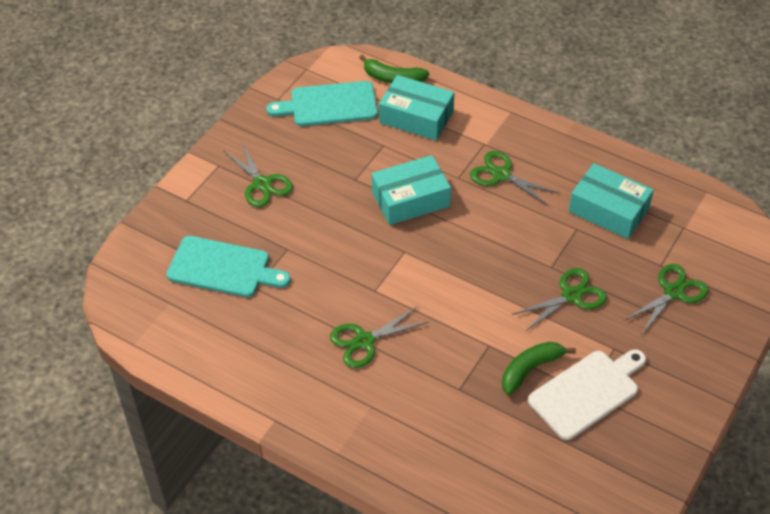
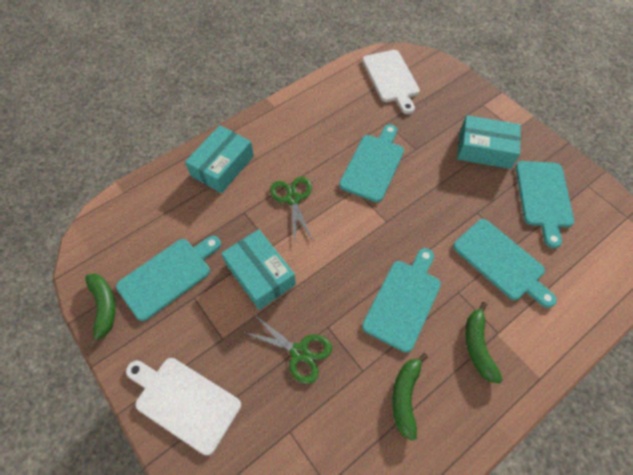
green banana: 2 -> 3
green scissors: 5 -> 2
turquoise cutting board: 2 -> 5
white cutting board: 1 -> 2

